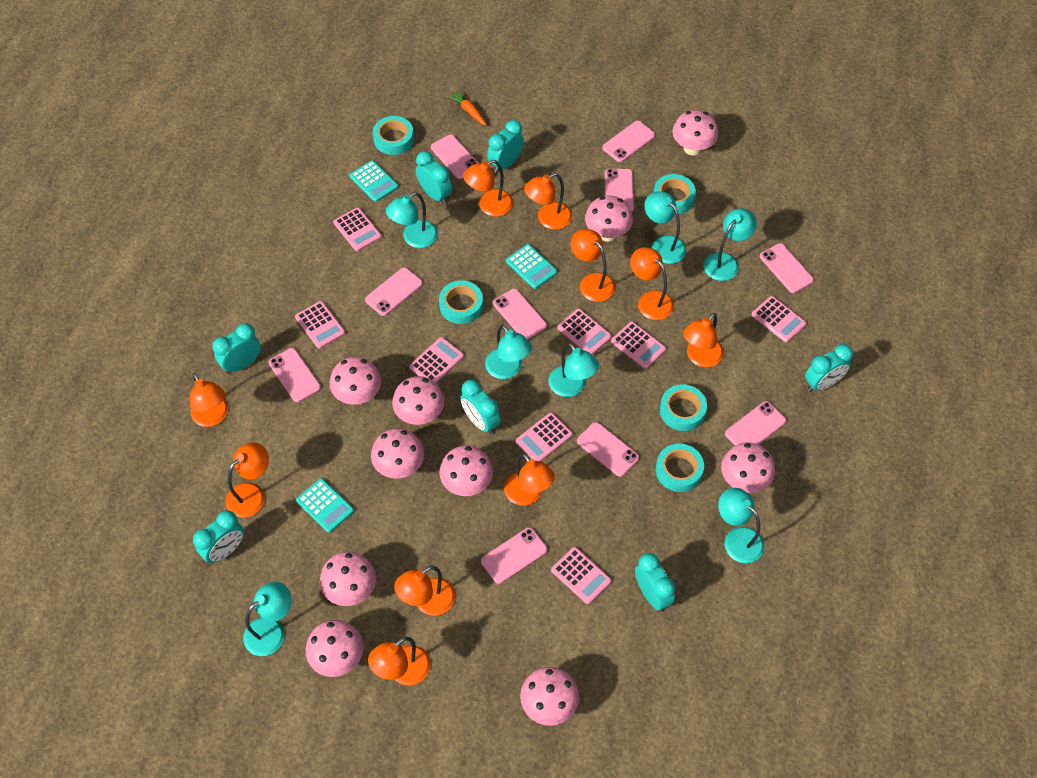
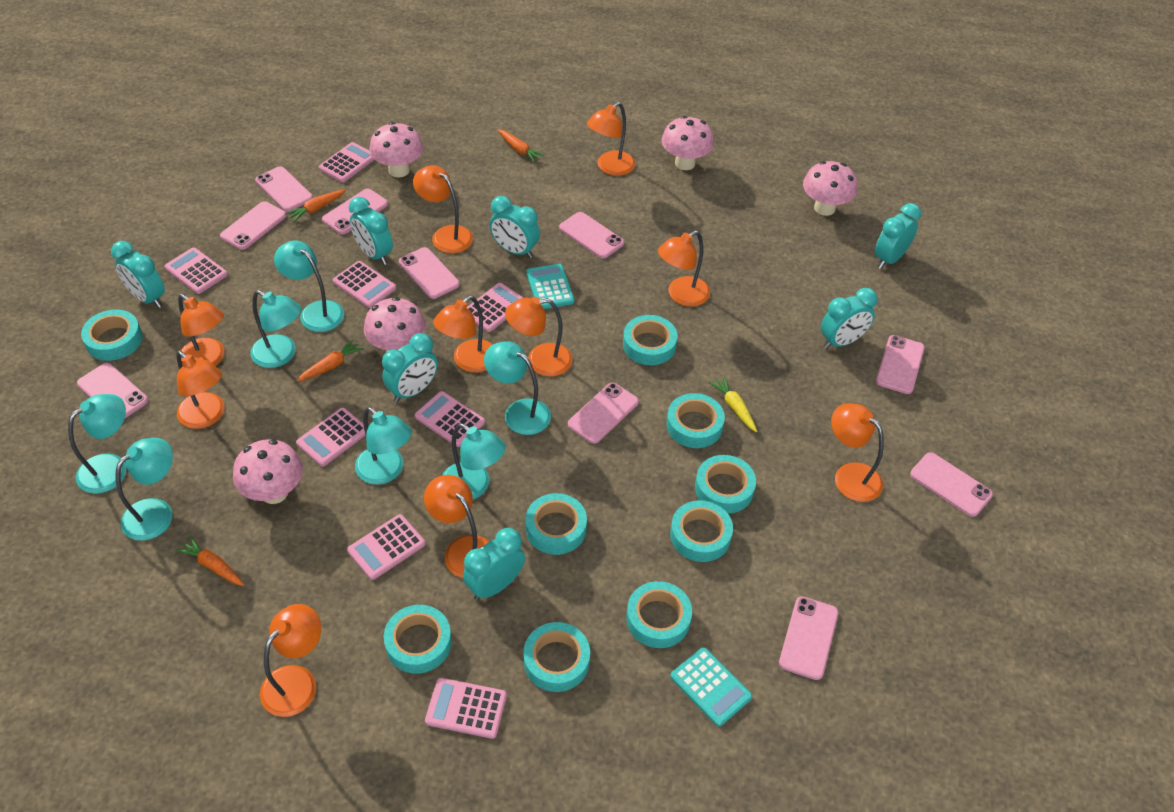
orange carrot: 1 -> 4
pink mushroom: 10 -> 5
turquoise calculator: 3 -> 2
turquoise tape: 5 -> 9
yellow carrot: 0 -> 1

